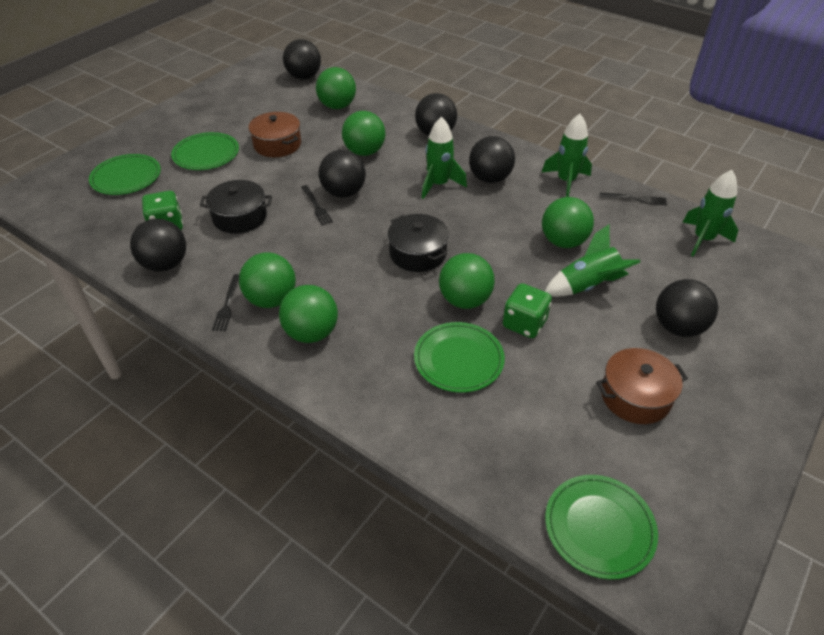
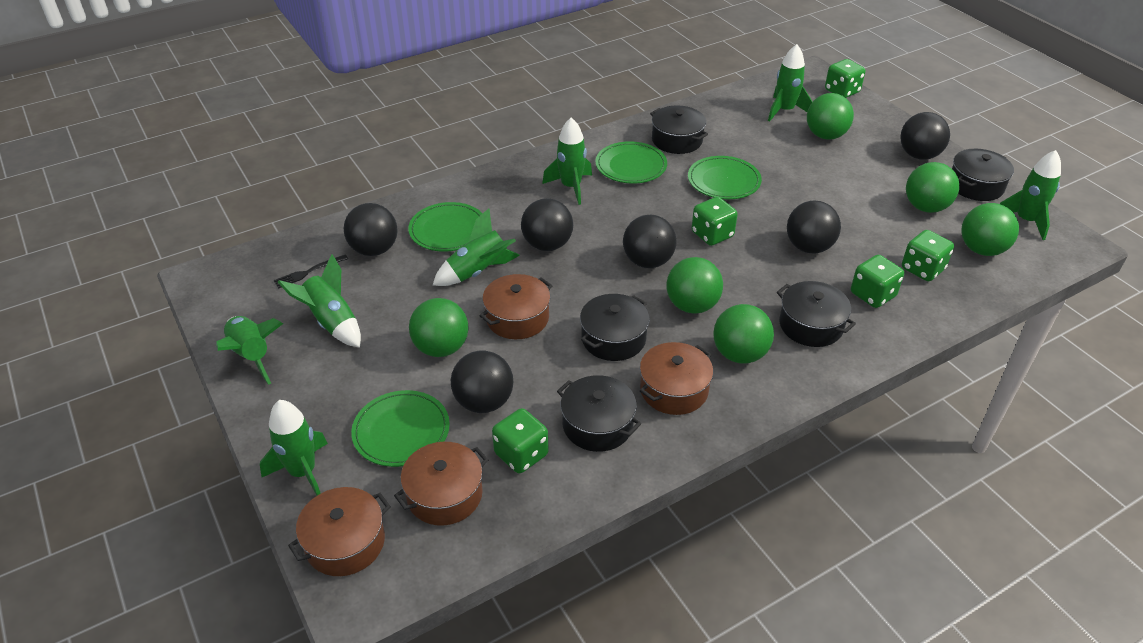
black fork: 3 -> 1
black pot: 2 -> 5
brown pot: 2 -> 4
green dice: 2 -> 5
green rocket: 4 -> 7

